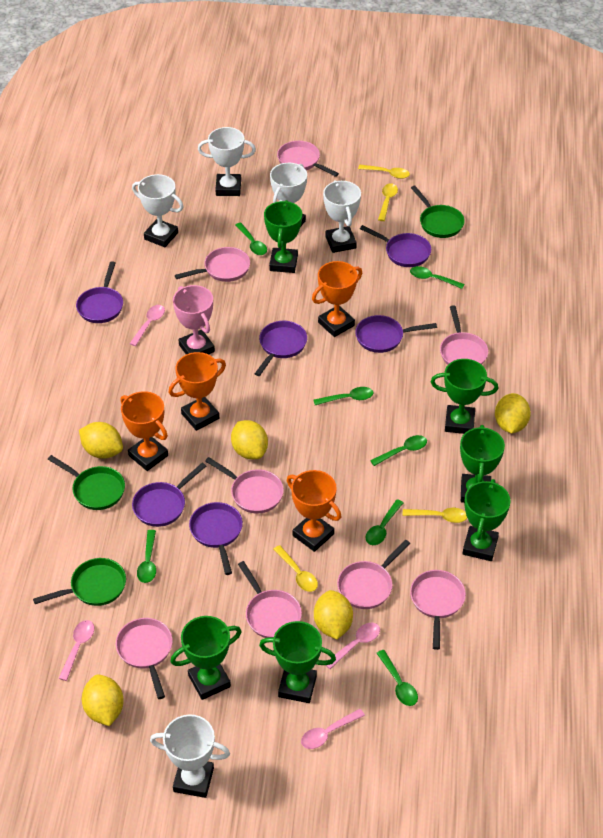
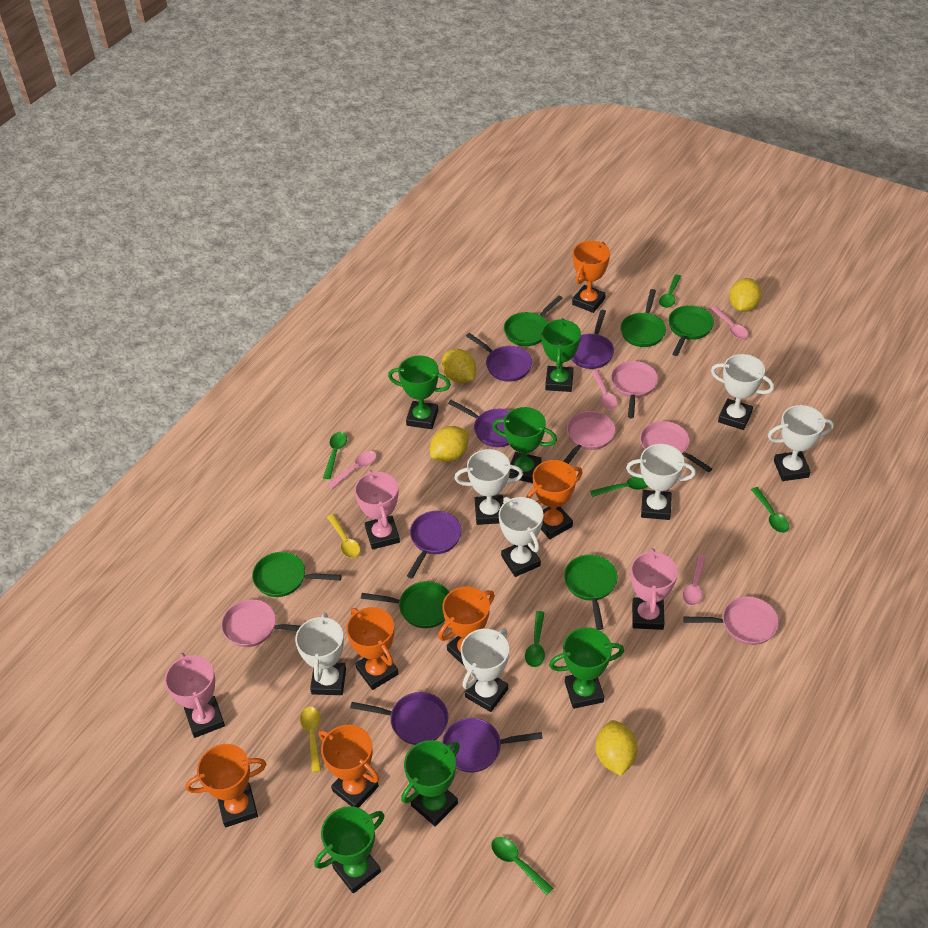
green pan: 3 -> 6
green spoon: 7 -> 6
orange trophy: 4 -> 6
pink pan: 8 -> 5
pink trophy: 1 -> 3
white trophy: 5 -> 7
yellow lemon: 5 -> 4
yellow spoon: 4 -> 2

